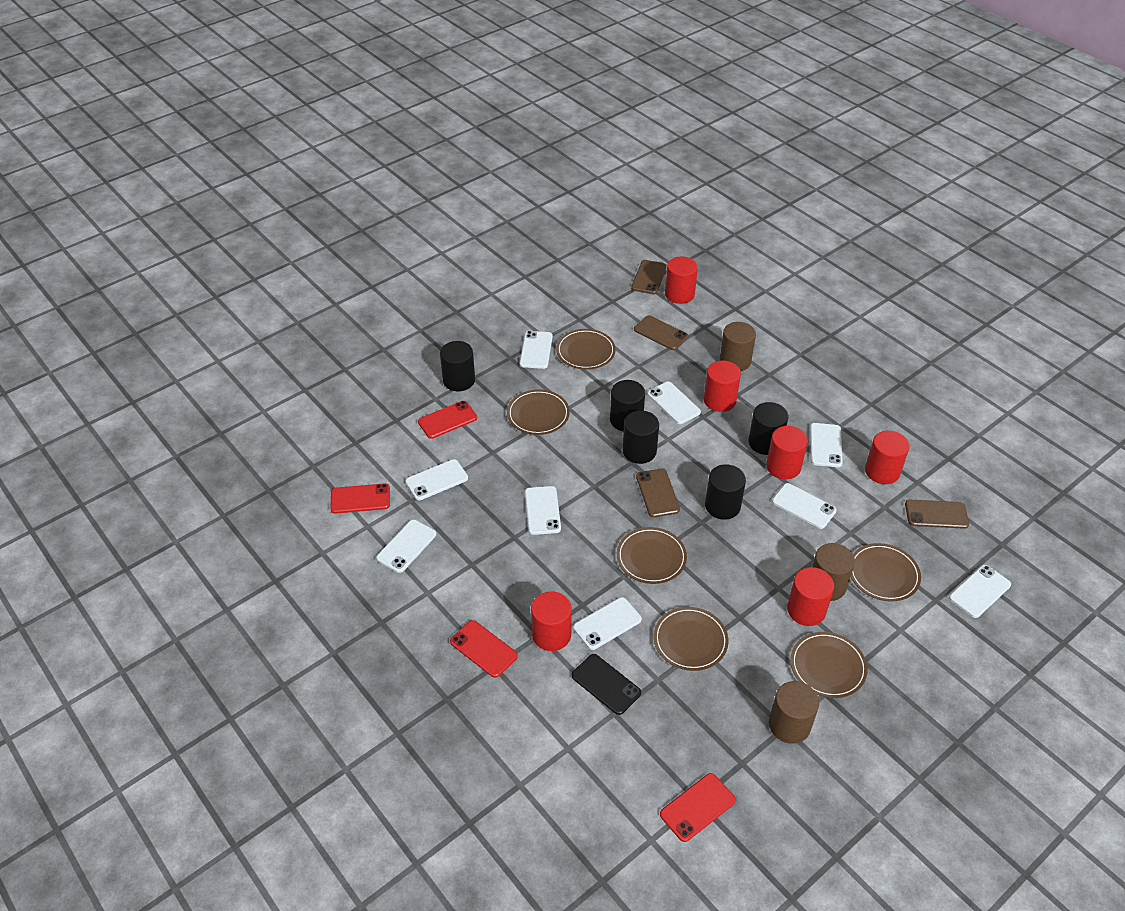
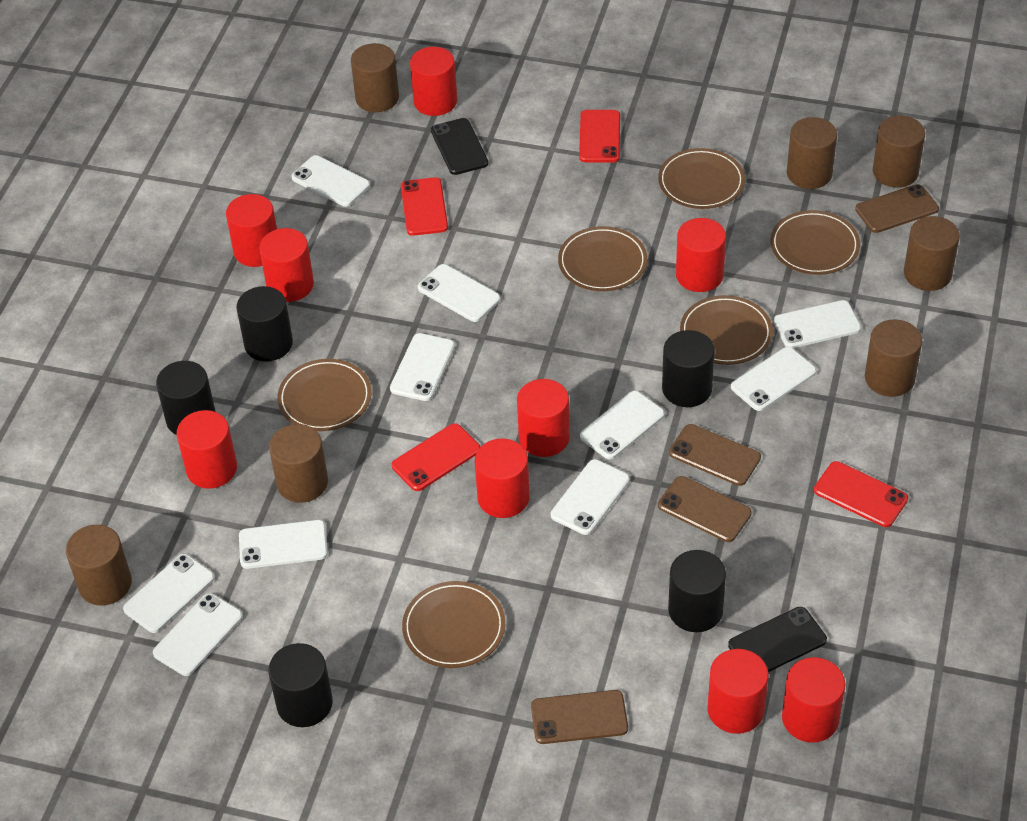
black phone: 1 -> 2
brown cylinder: 3 -> 7
red cylinder: 6 -> 9
white phone: 9 -> 10

